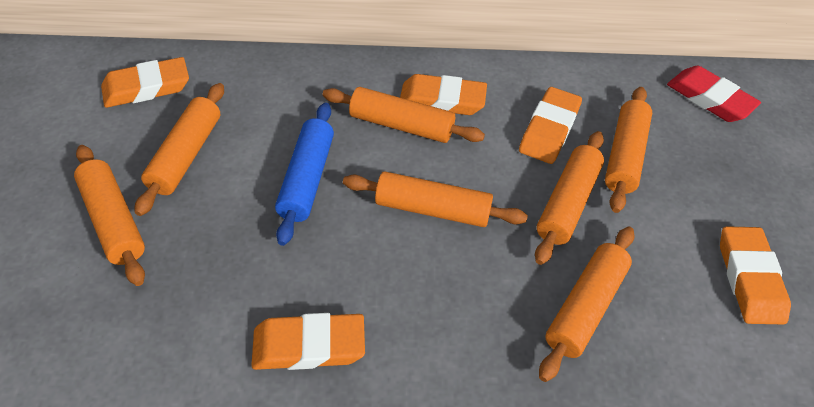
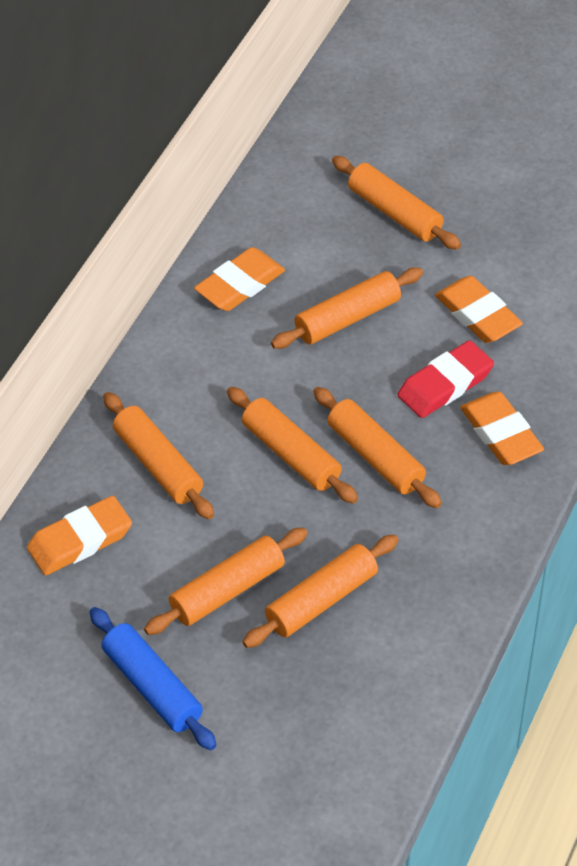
orange eraser: 5 -> 4

